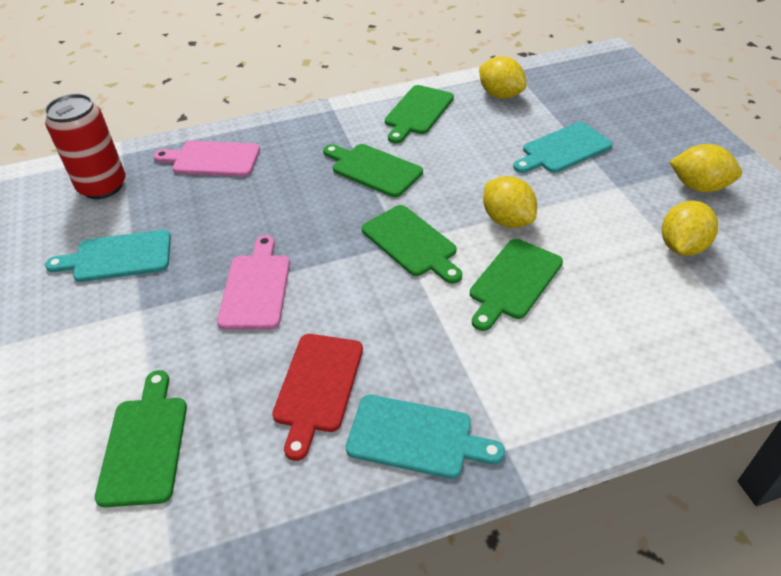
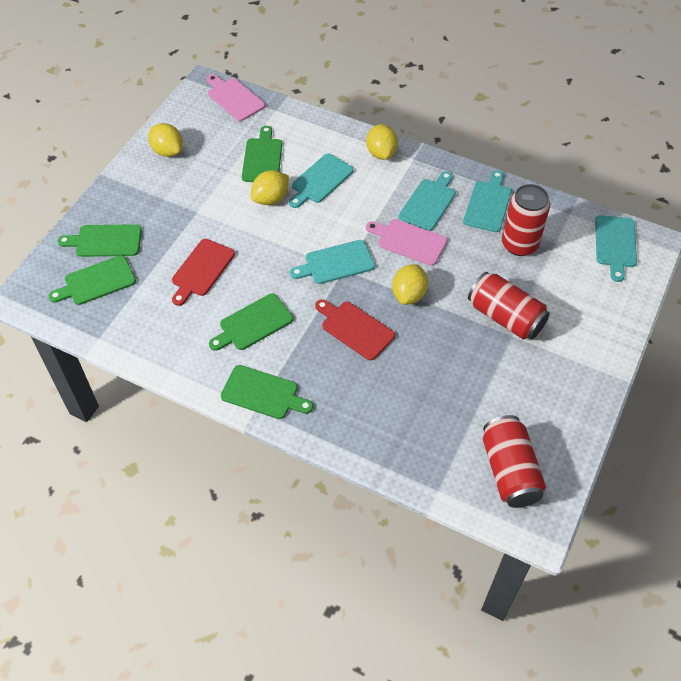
red can: 1 -> 3
red cutting board: 1 -> 2
turquoise cutting board: 3 -> 5

